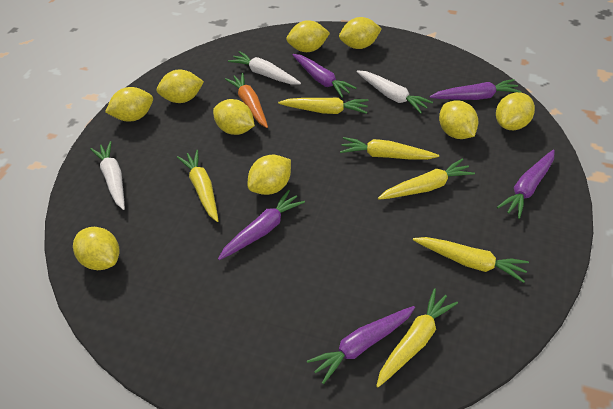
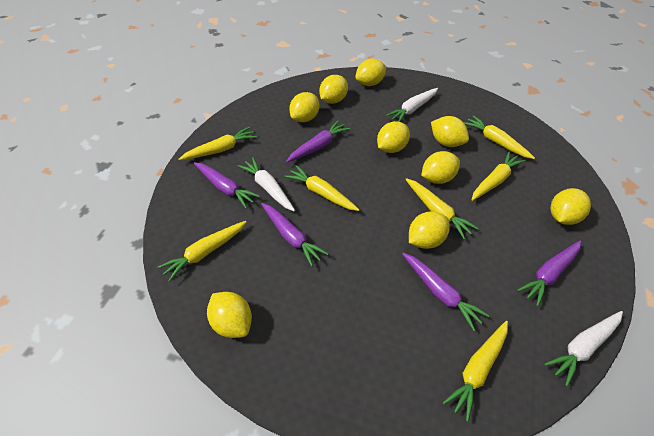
orange carrot: 1 -> 0
yellow carrot: 6 -> 7

